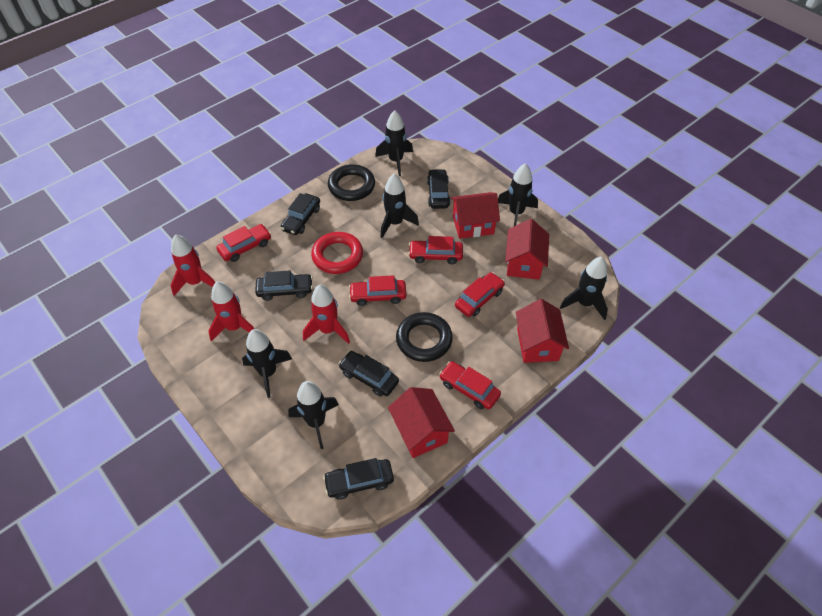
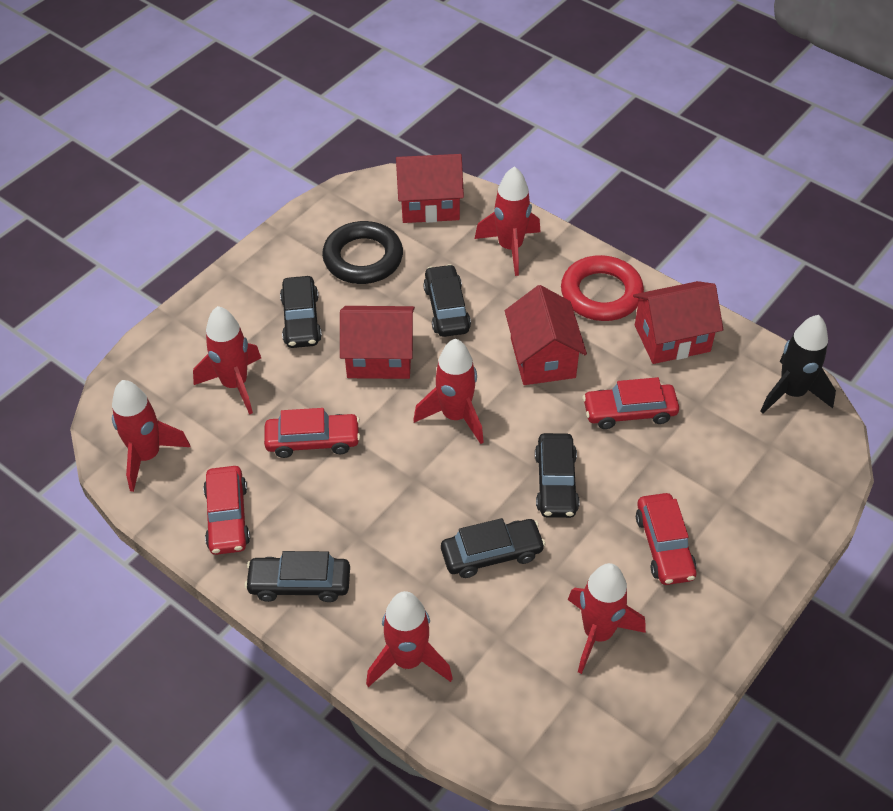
black ring: 2 -> 1
black rocket: 6 -> 1
red car: 5 -> 4
red rocket: 3 -> 6

